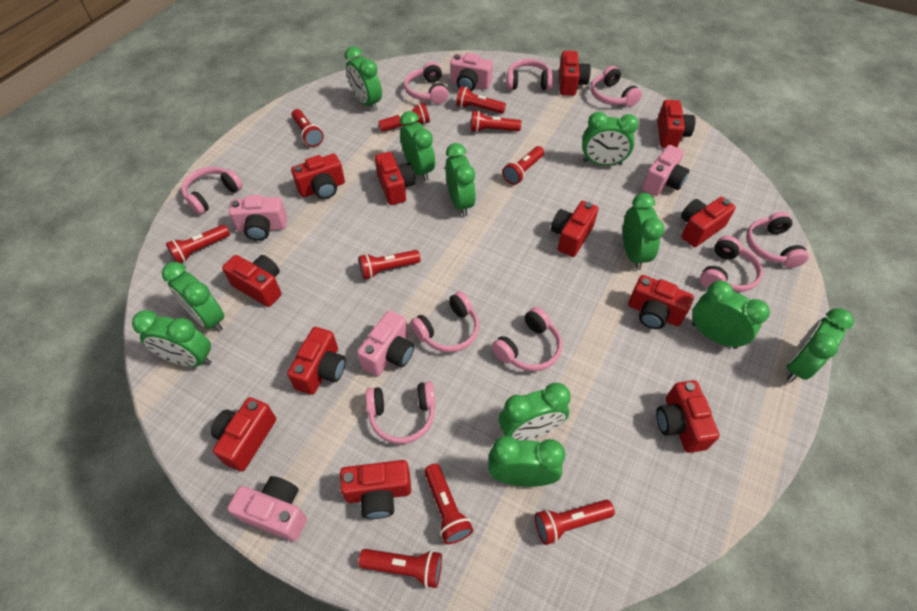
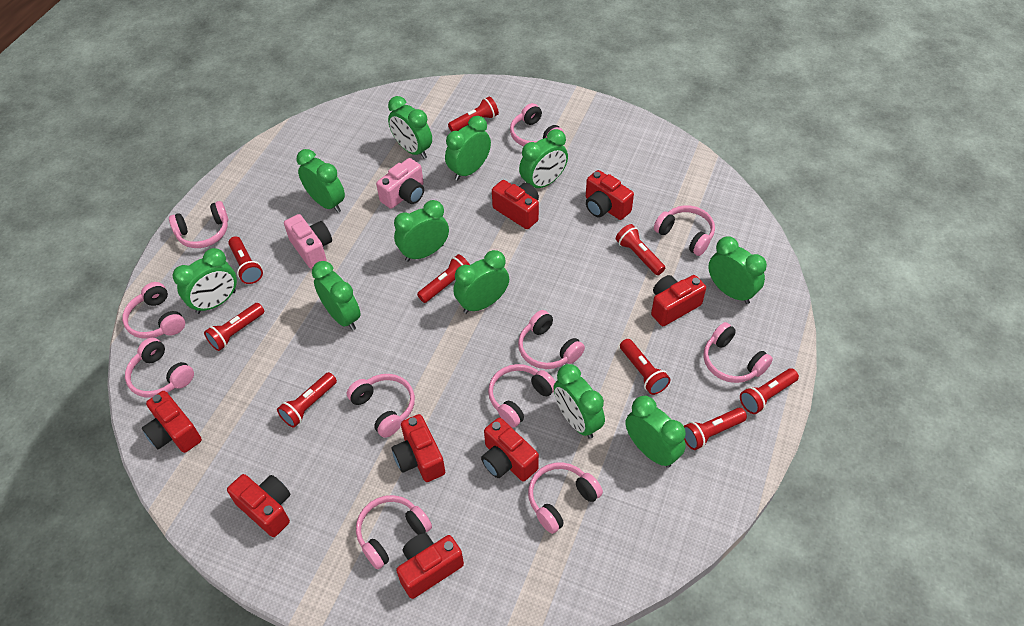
pink camera: 5 -> 2
pink headphones: 9 -> 11
red camera: 12 -> 8
red flashlight: 10 -> 9

